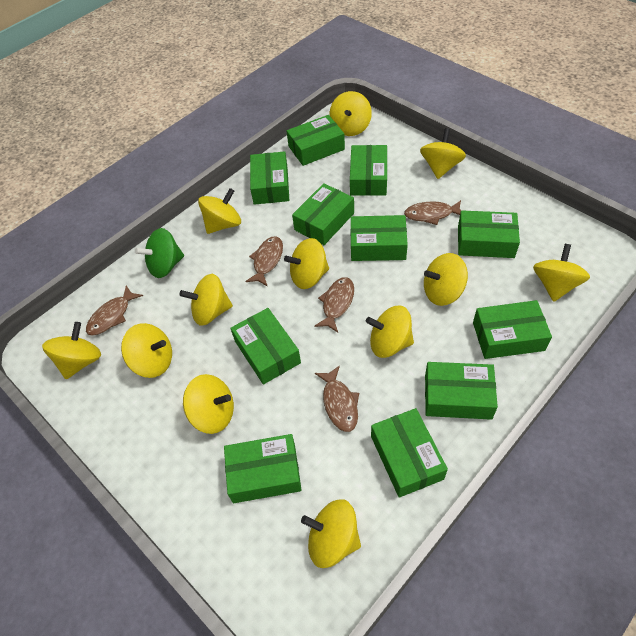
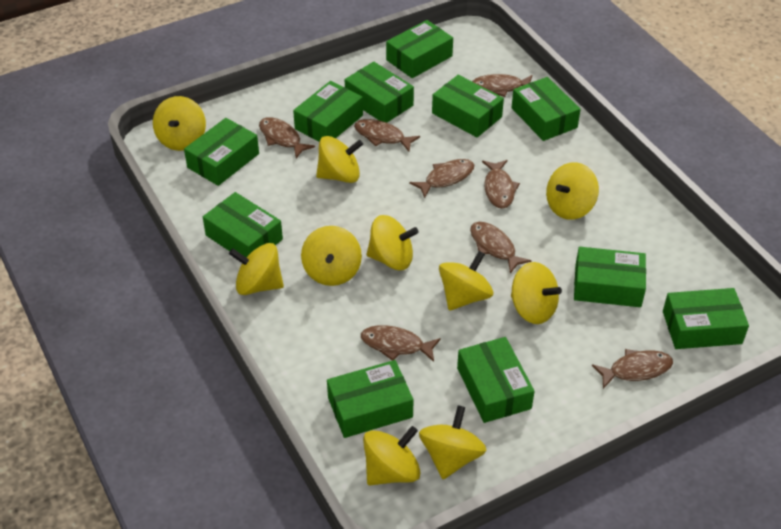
brown fish: 5 -> 8
green spinning top: 1 -> 0
yellow spinning top: 12 -> 10

